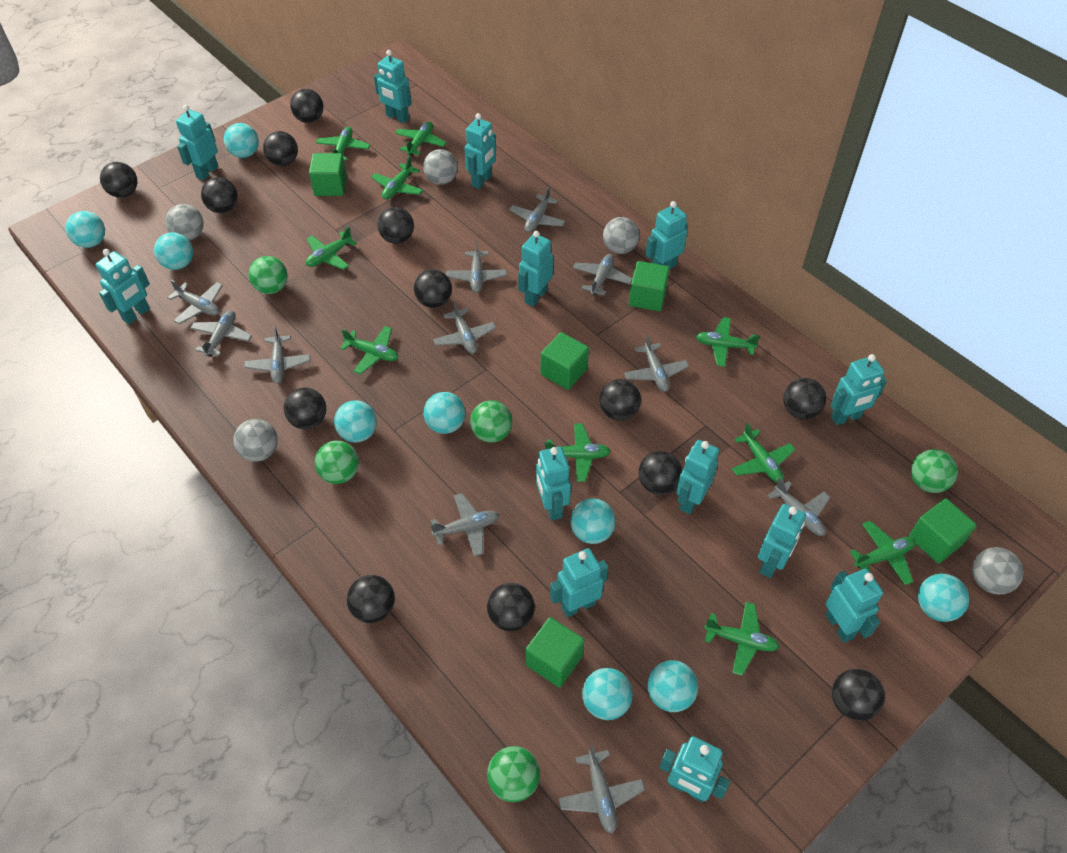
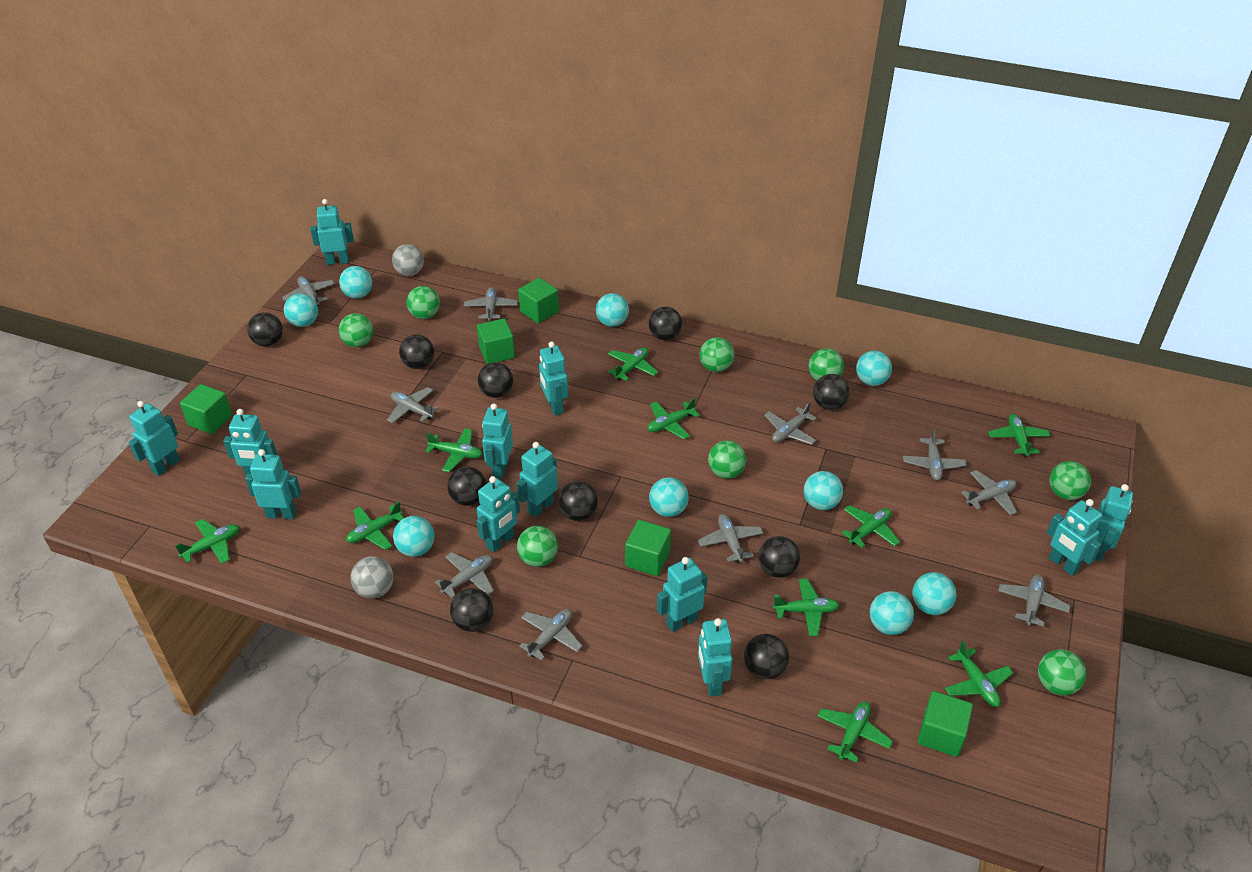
black ball: 13 -> 10
green ball: 5 -> 8
grey ball: 5 -> 2
grey plane: 11 -> 10
turquoise robot: 13 -> 12

